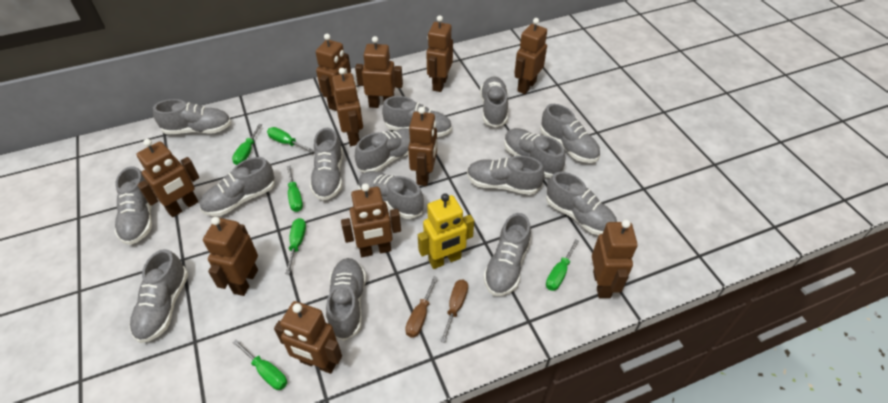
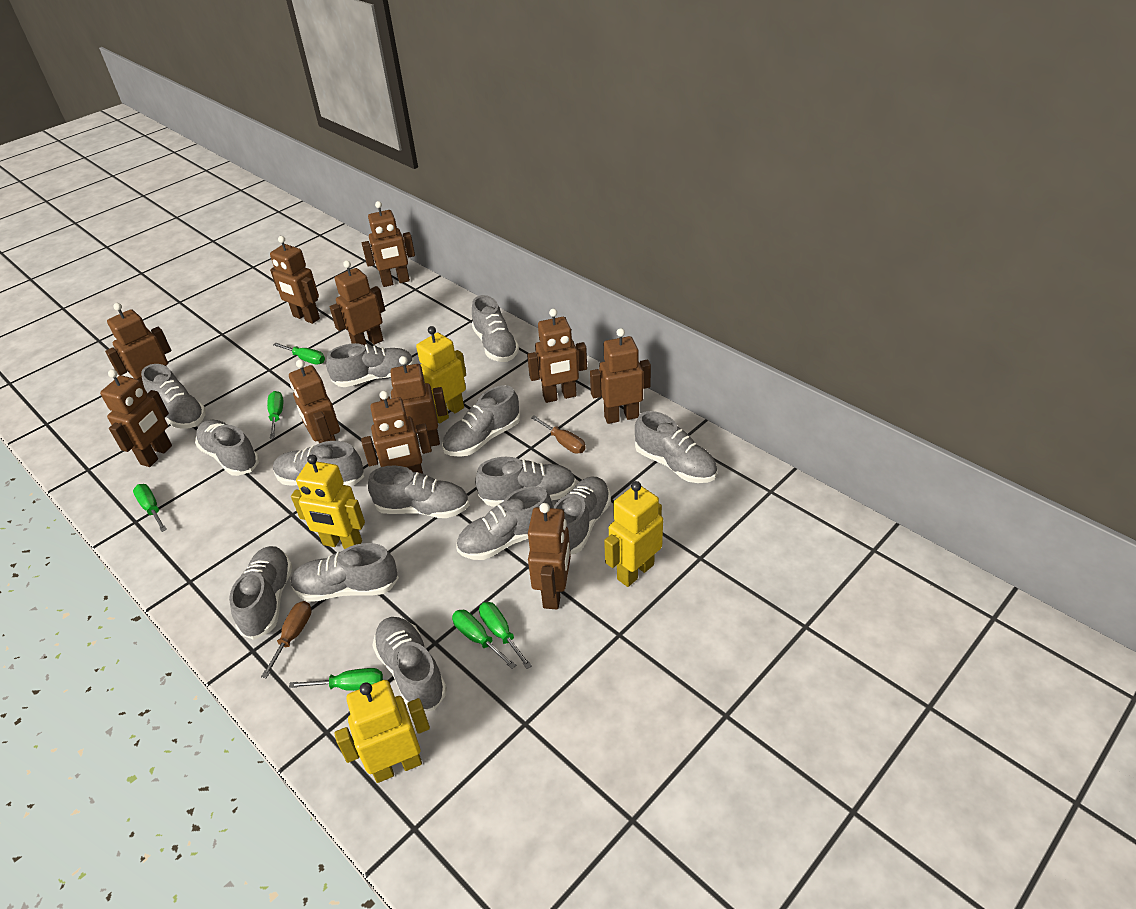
grey shoe: 15 -> 14
yellow robot: 1 -> 4

